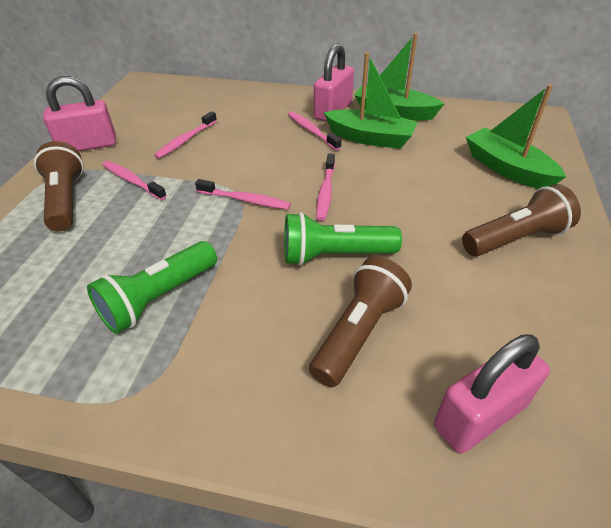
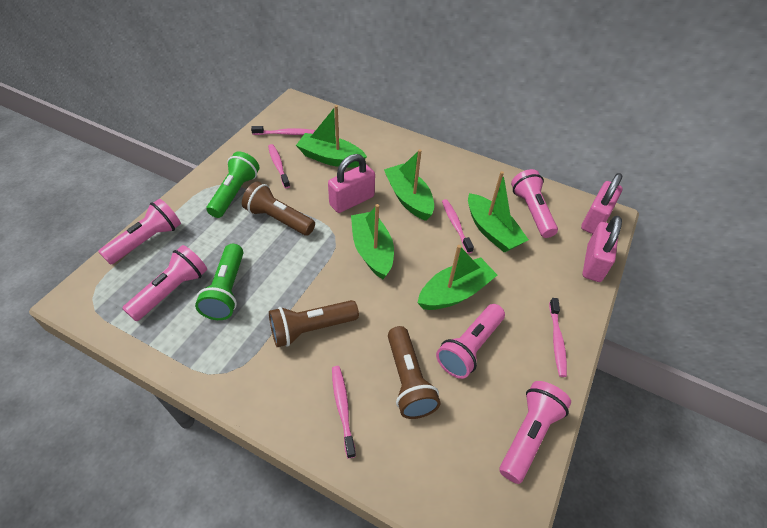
green boat: 3 -> 5
pink flashlight: 0 -> 5

